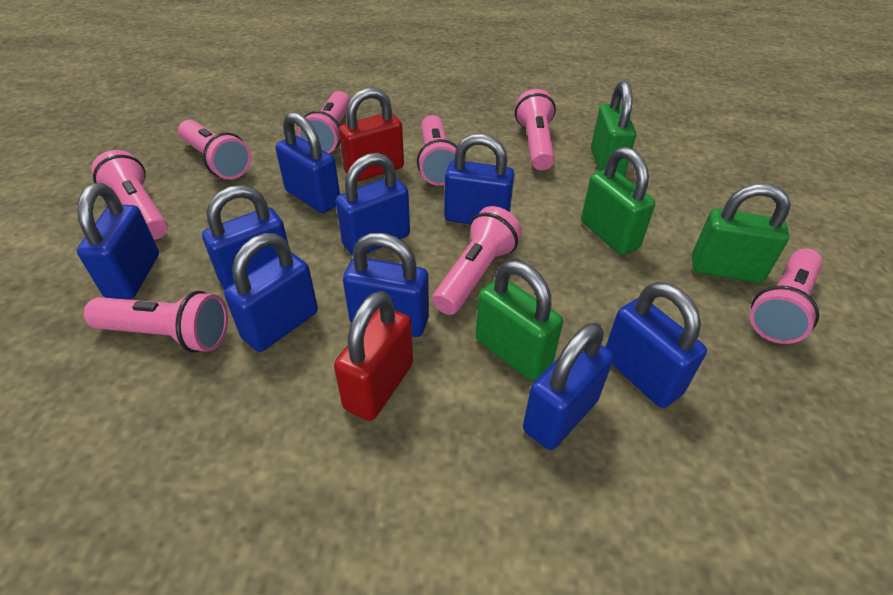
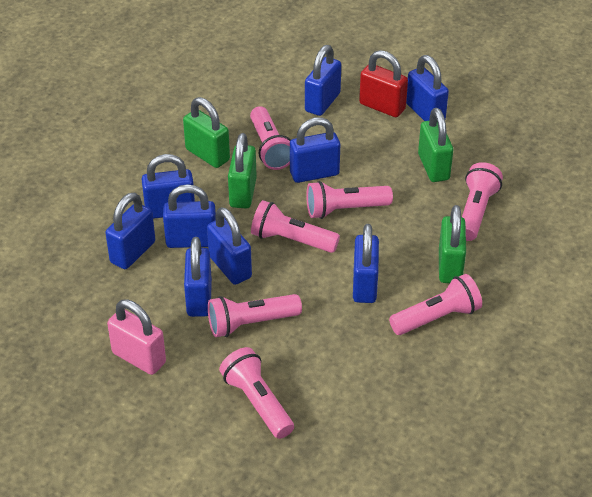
pink flashlight: 8 -> 7
pink padlock: 0 -> 1
red padlock: 2 -> 1

